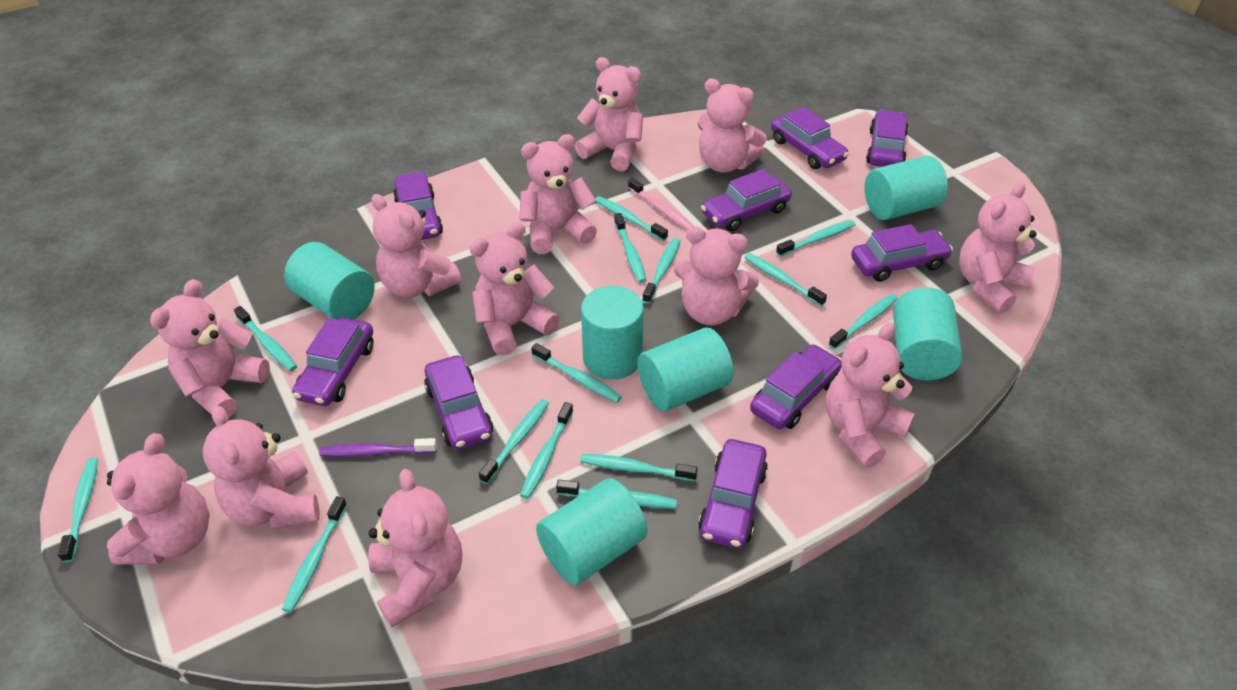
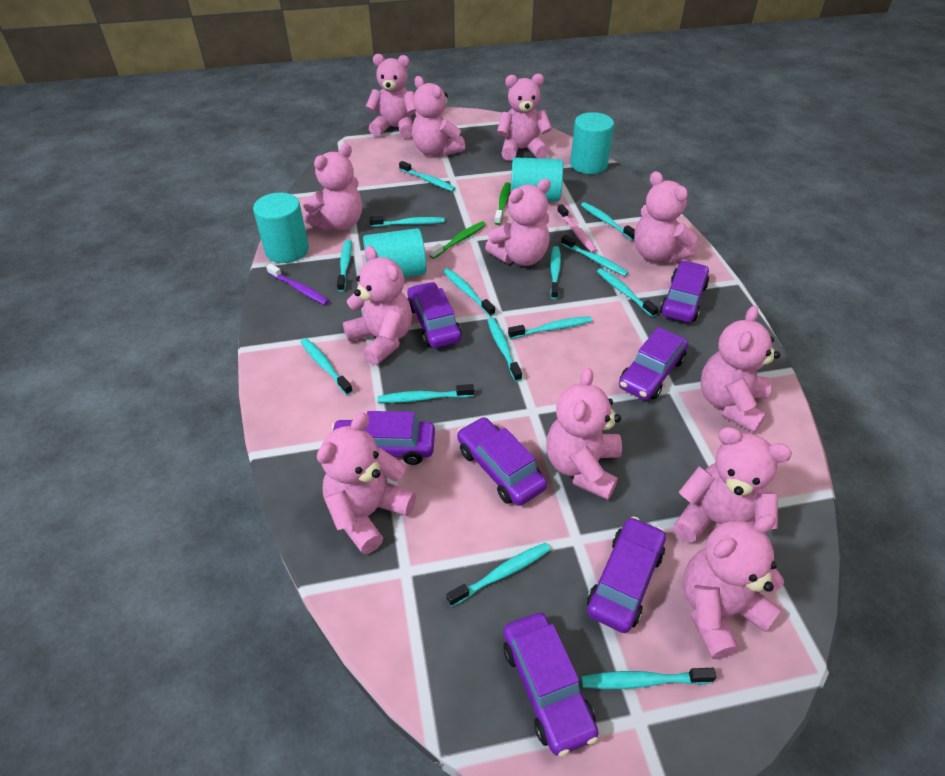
green toothbrush: 0 -> 2
purple car: 9 -> 7
turquoise cylinder: 6 -> 4

